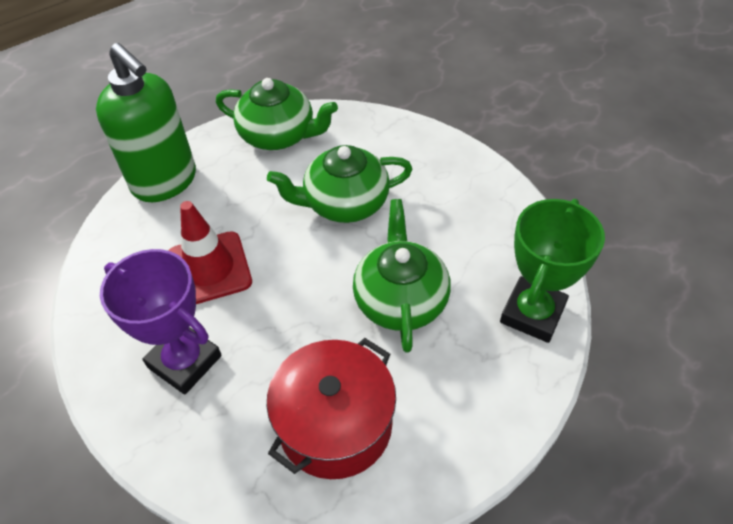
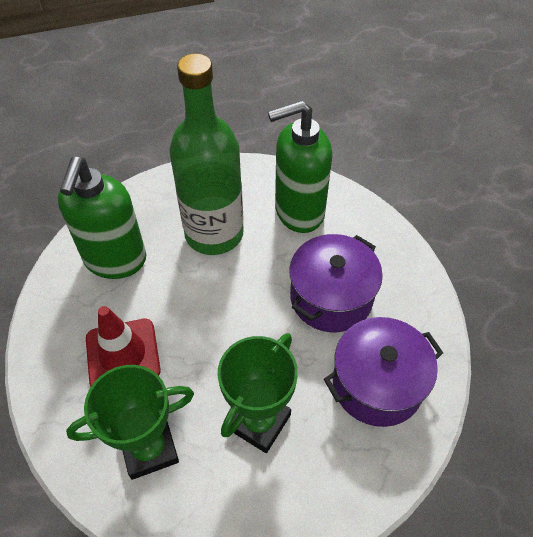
green bottle: 0 -> 1
green soap dispenser: 1 -> 2
green teapot: 3 -> 0
green trophy: 1 -> 2
purple pot: 0 -> 2
purple trophy: 1 -> 0
red pot: 1 -> 0

